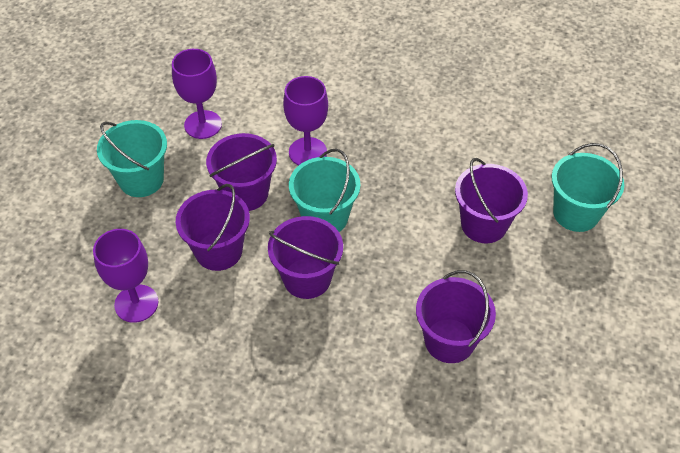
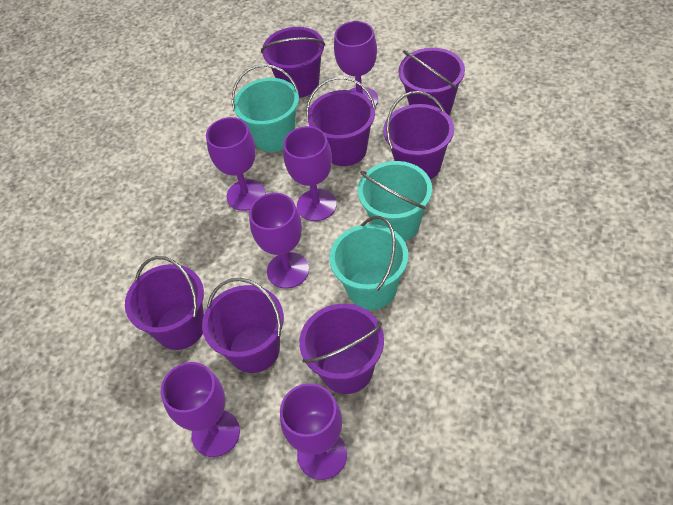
purple bucket: 5 -> 7
purple goblet: 3 -> 6

